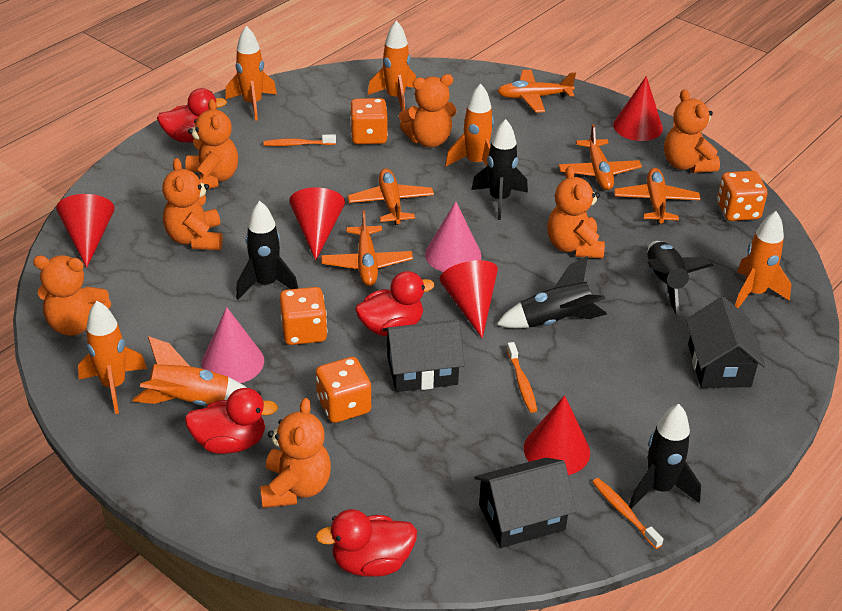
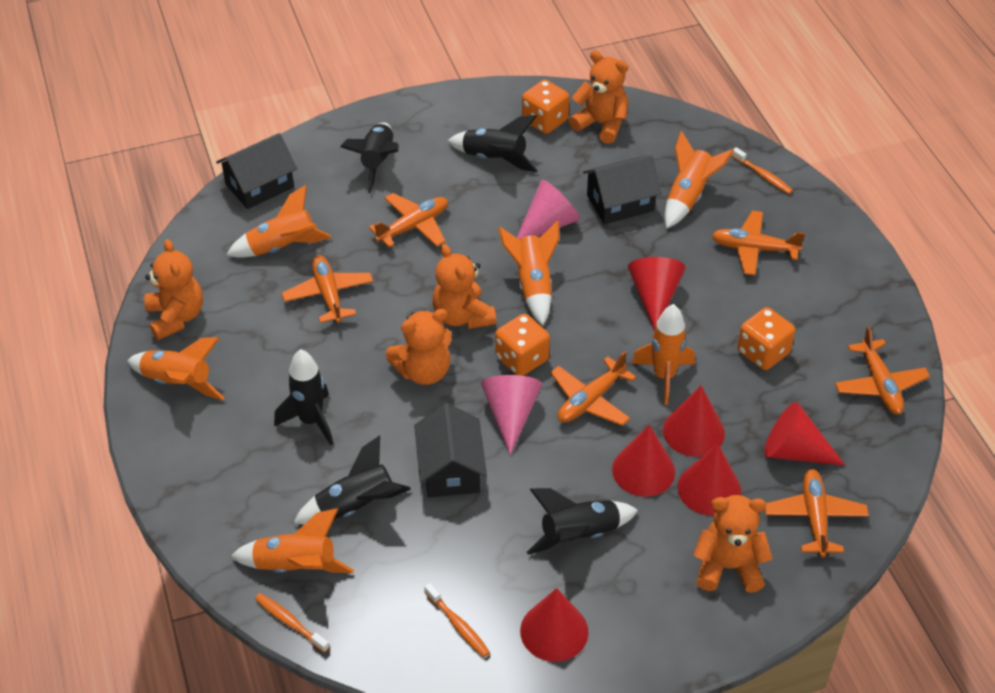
orange dice: 4 -> 3
orange plane: 5 -> 6
orange teddy bear: 7 -> 5
red cone: 5 -> 6
red duck: 4 -> 0

